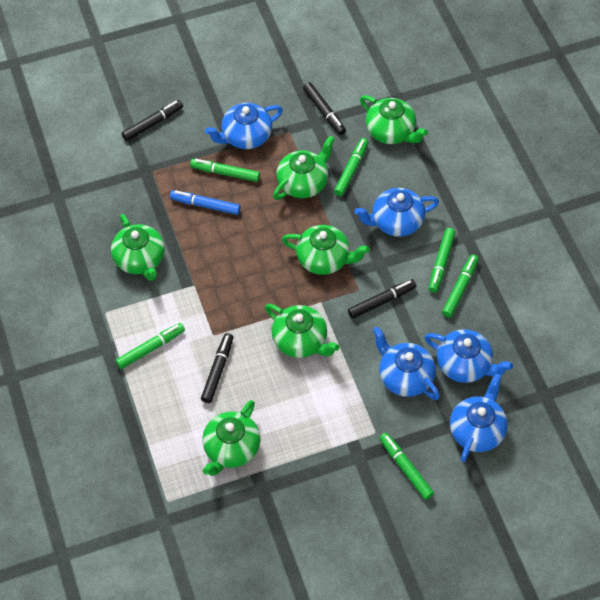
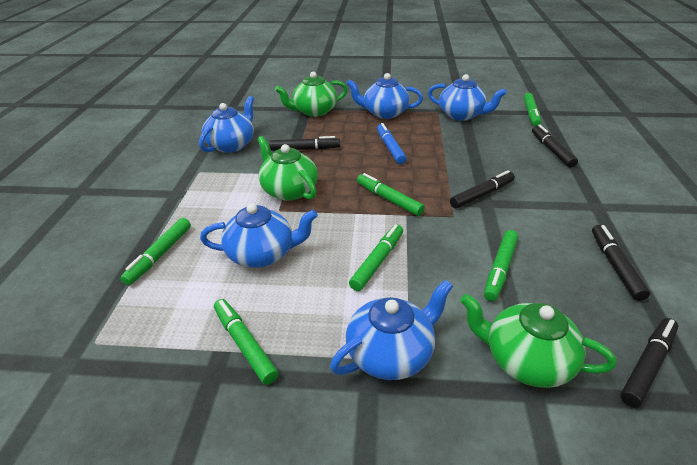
black marker: 4 -> 5
green teapot: 6 -> 3

